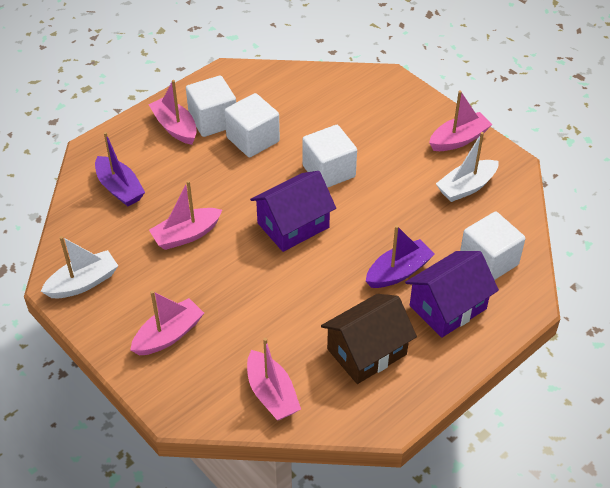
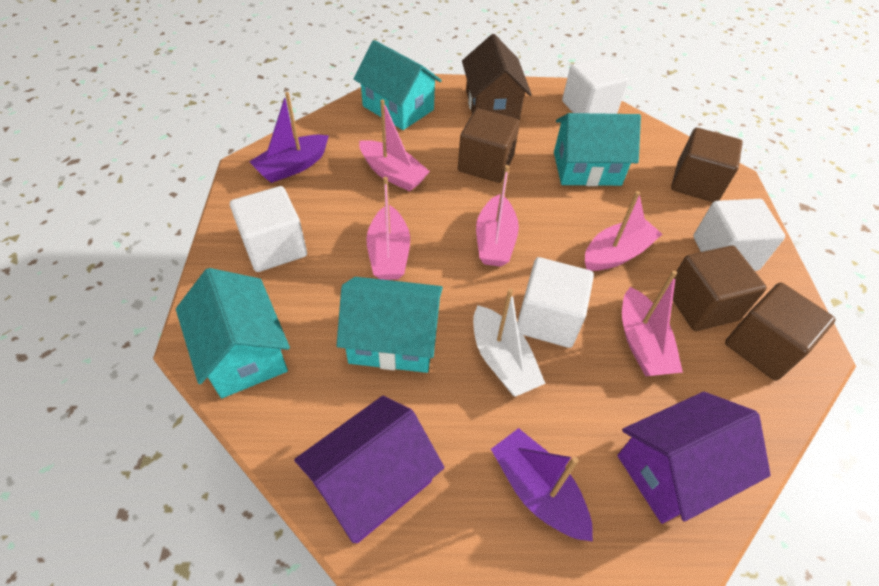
brown cube: 0 -> 4
turquoise house: 0 -> 4
white boat: 2 -> 1

